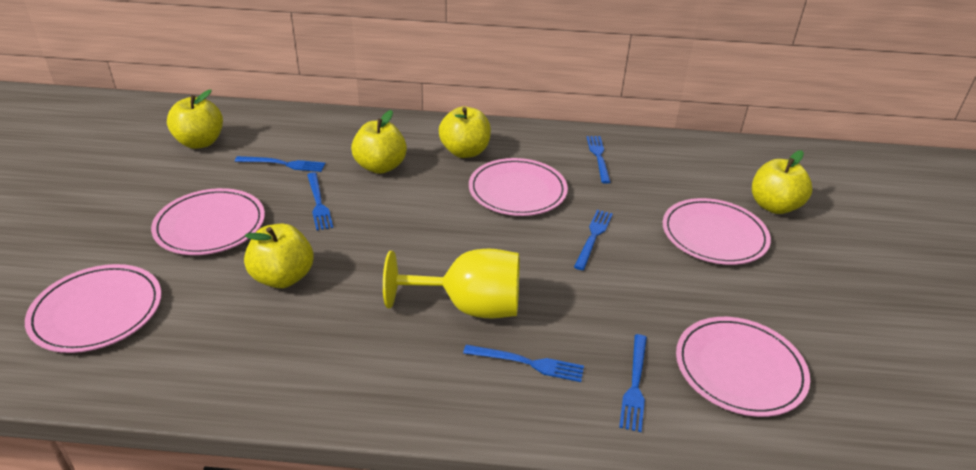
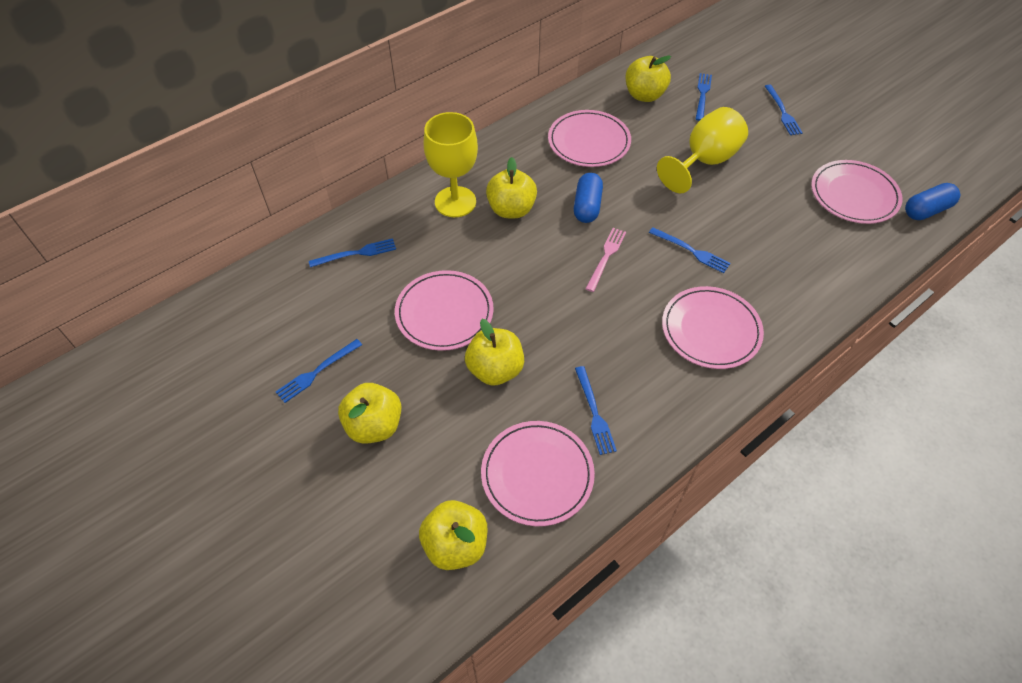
blue capsule: 0 -> 2
pink fork: 0 -> 1
yellow goblet: 1 -> 2

